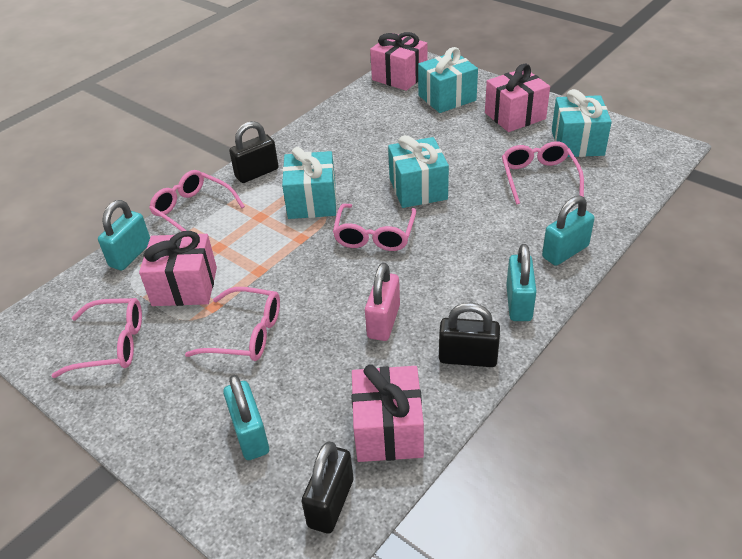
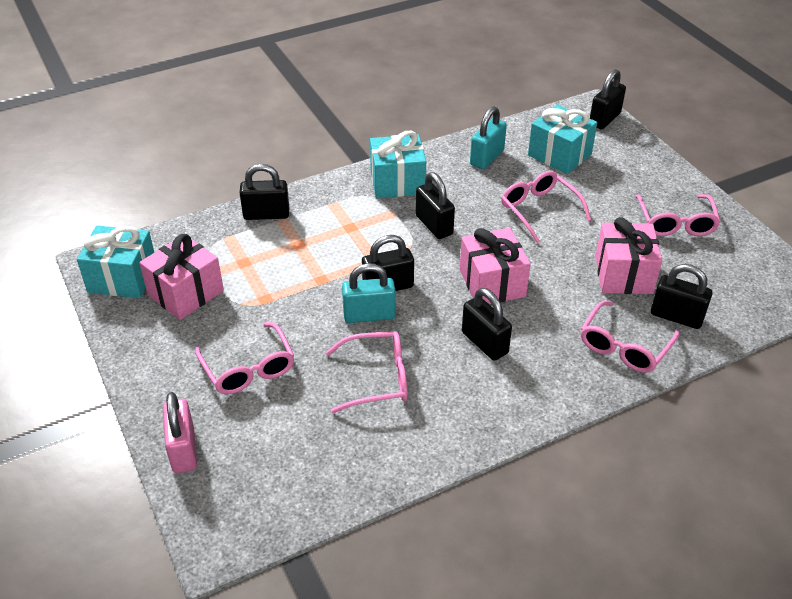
black padlock: 3 -> 6
pink gift: 4 -> 3
turquoise gift: 4 -> 3
turquoise padlock: 4 -> 2

